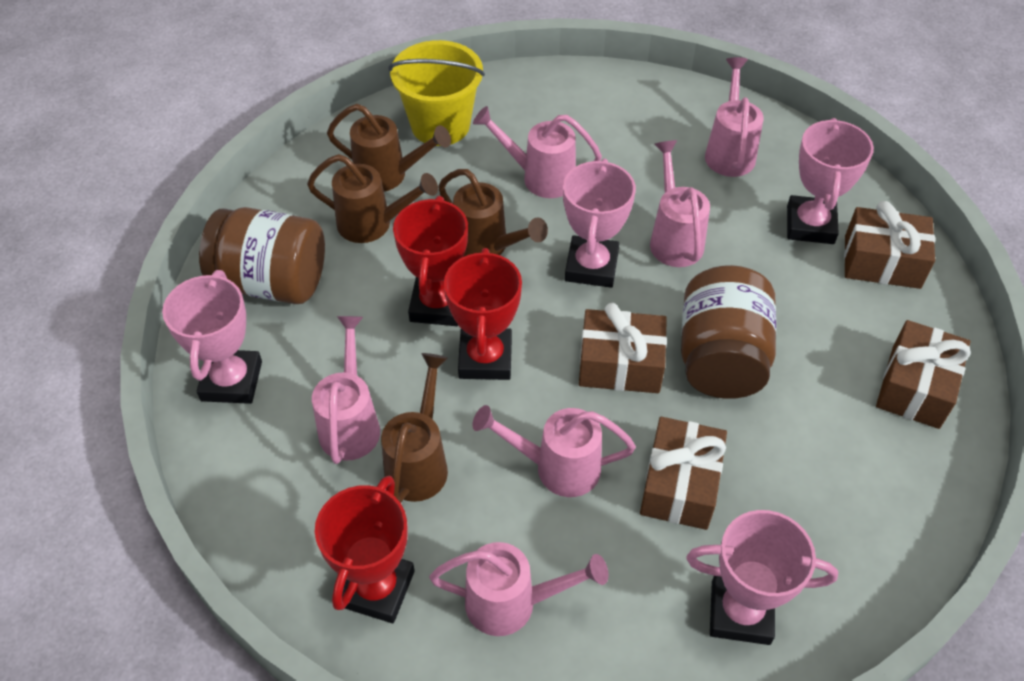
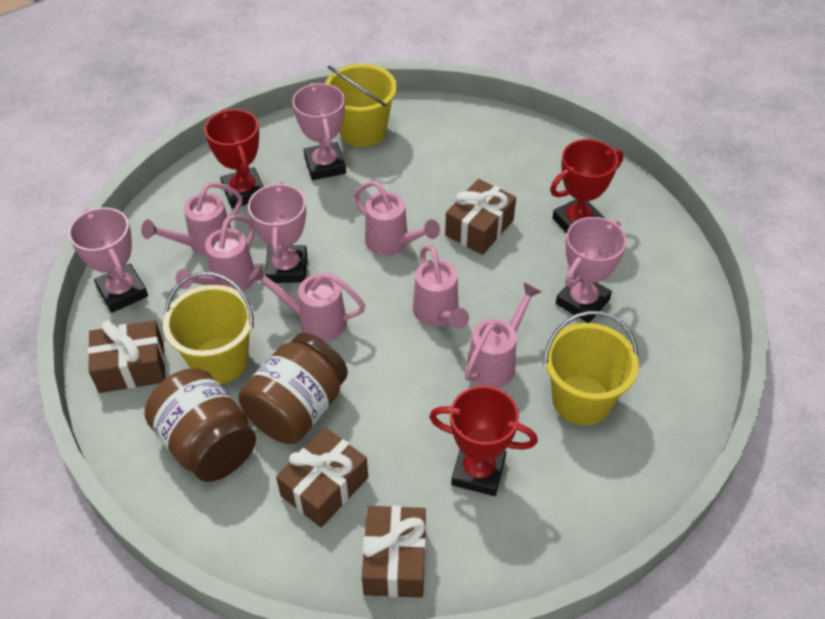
brown watering can: 4 -> 0
yellow bucket: 1 -> 3

